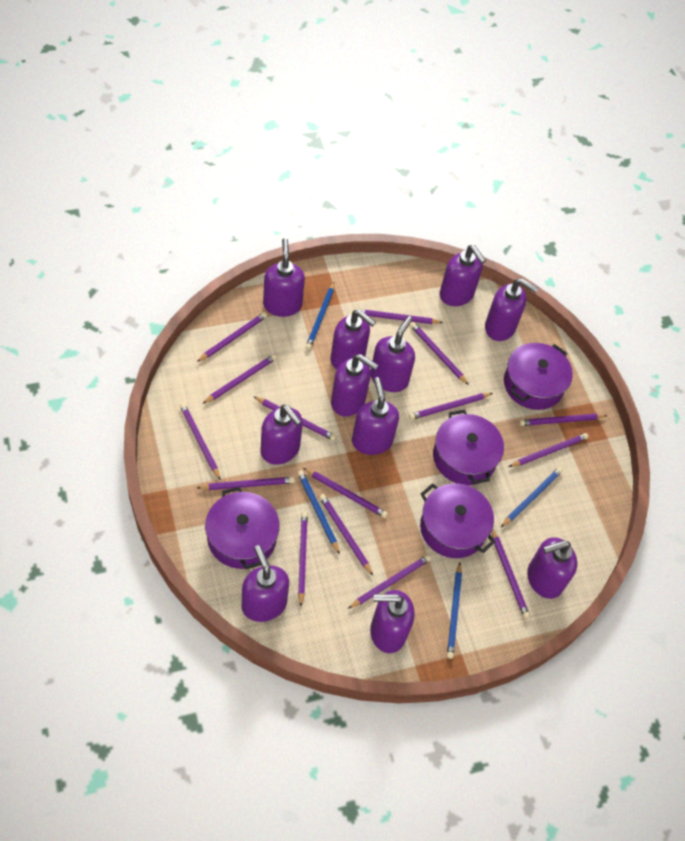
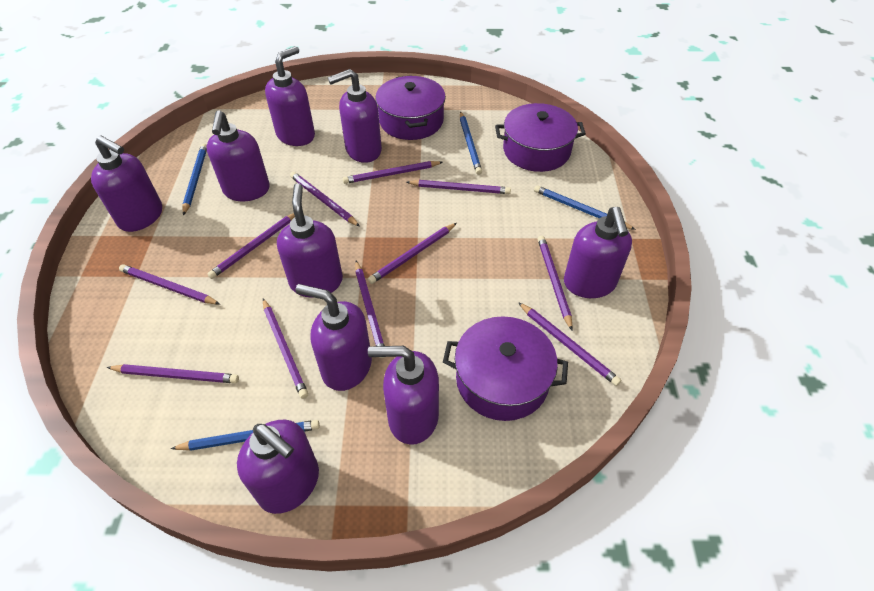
purple pencil: 15 -> 11
purple pot: 4 -> 3
purple soap dispenser: 11 -> 9

